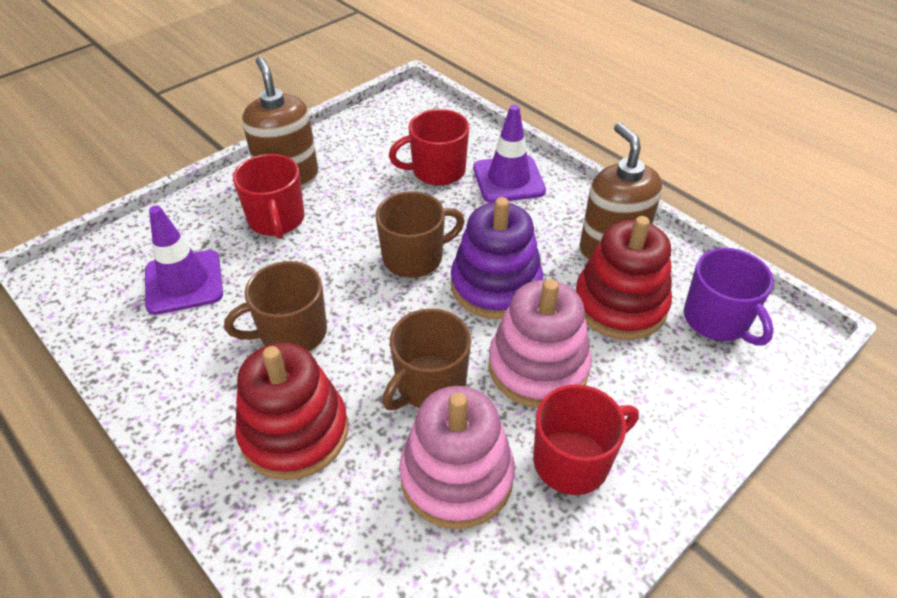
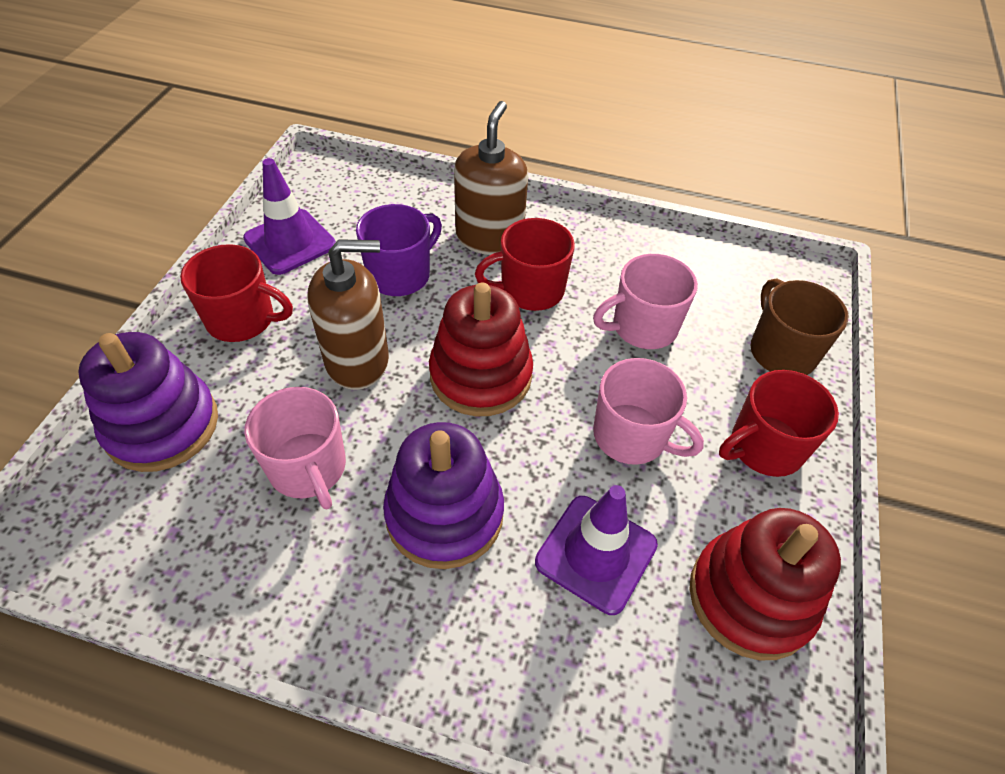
brown mug: 3 -> 1
pink mug: 0 -> 3
pink stacking toy: 2 -> 0
purple stacking toy: 1 -> 2

